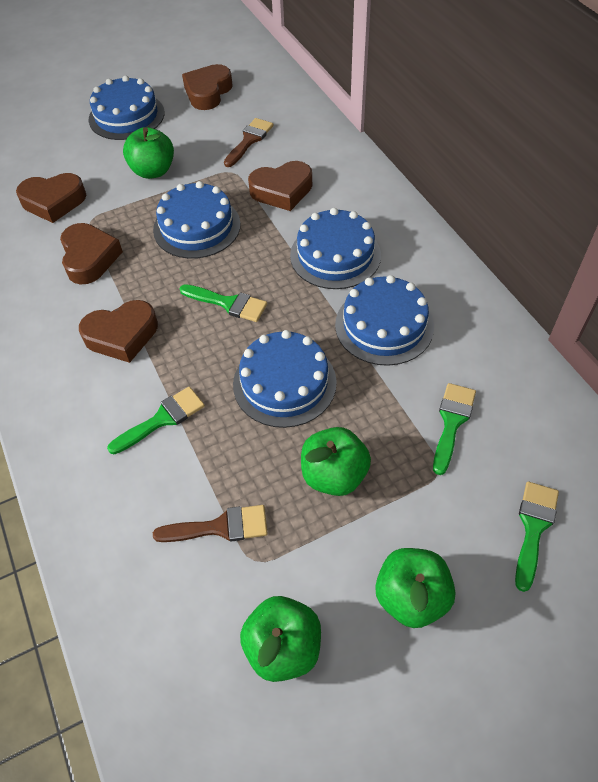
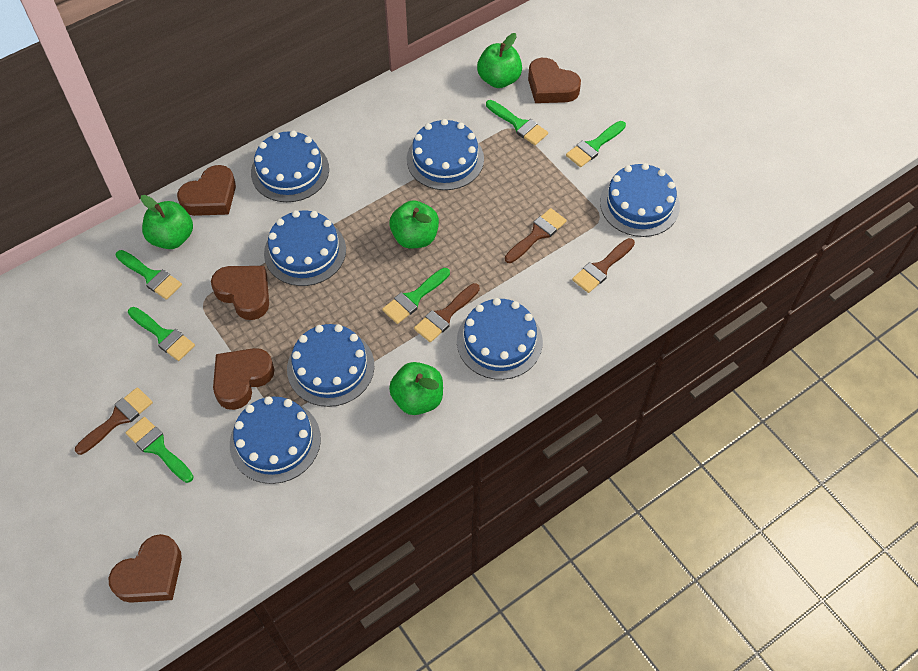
blue cake: 5 -> 7
brown brush: 2 -> 4
green brush: 4 -> 6

